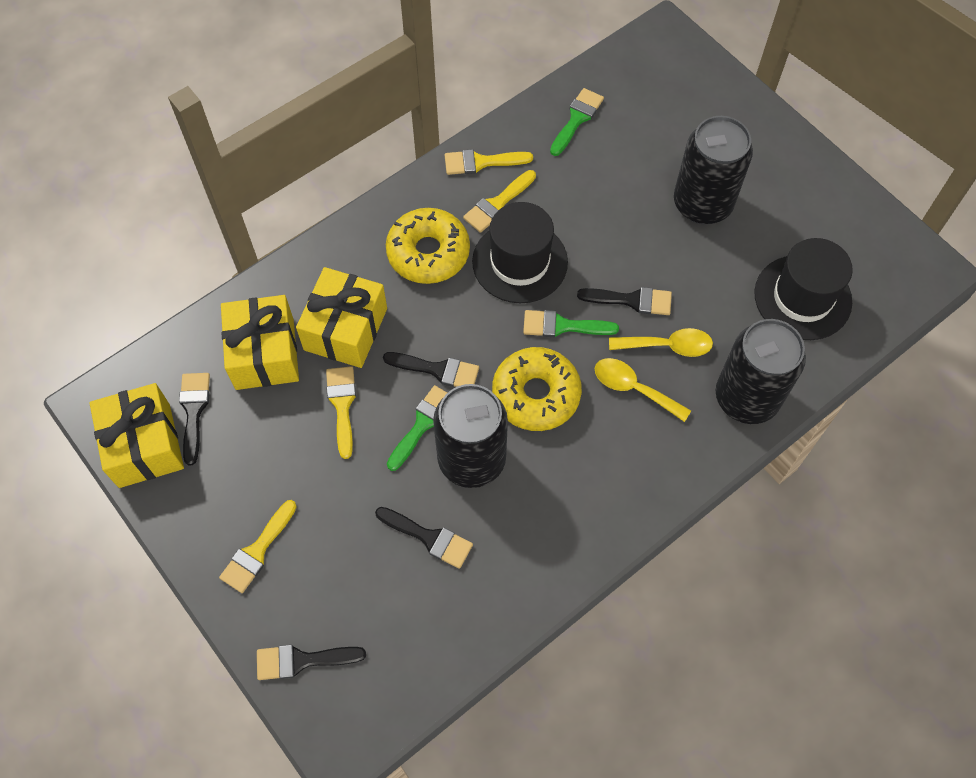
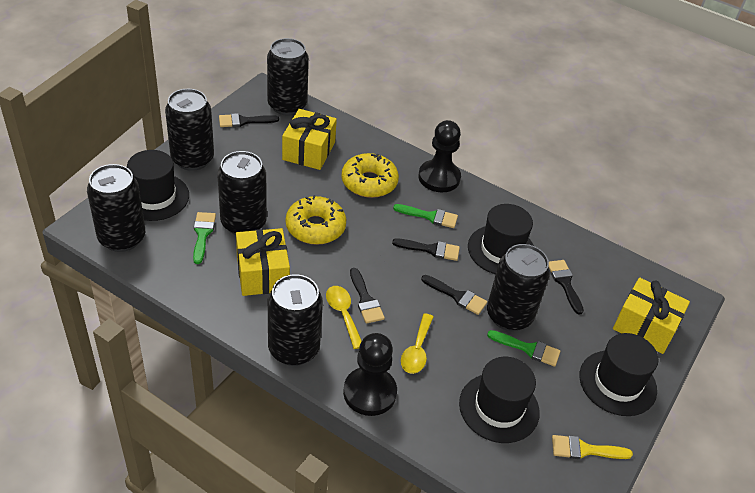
black can: 3 -> 6
black hat: 2 -> 4
black pawn: 0 -> 2
yellow brush: 4 -> 1

